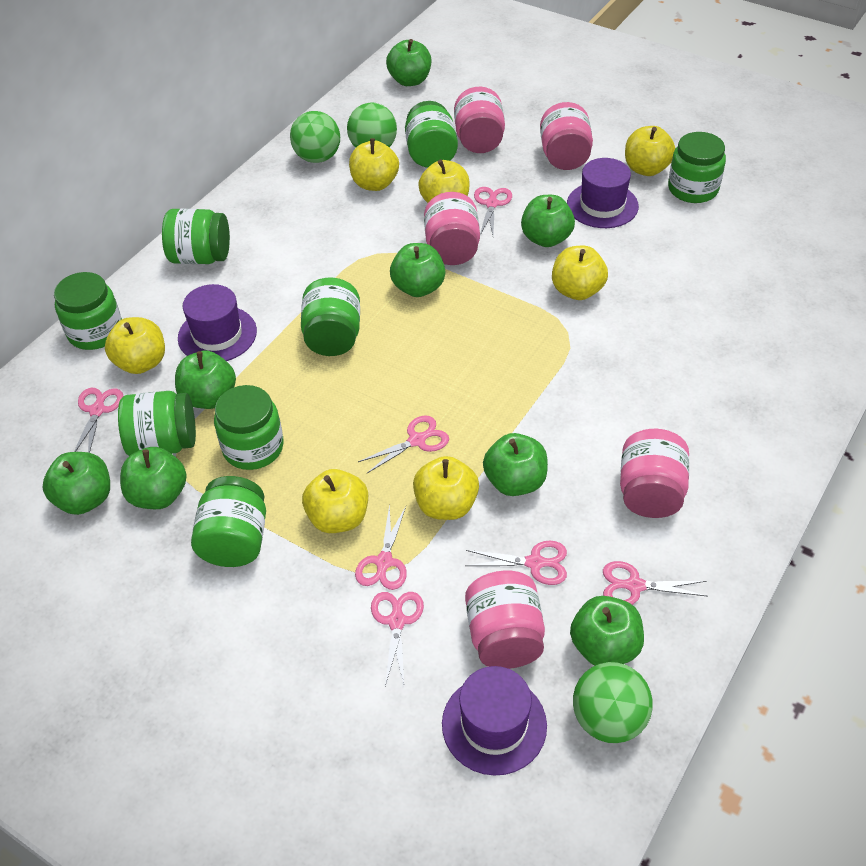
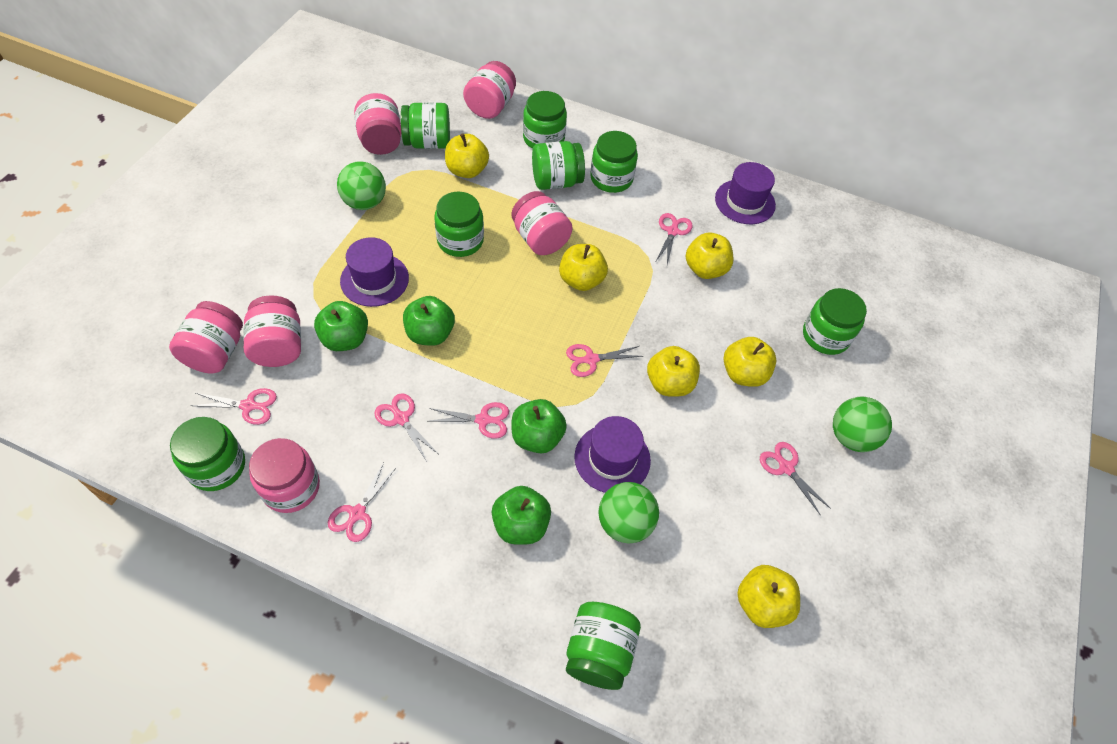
green apple: 8 -> 4
pink jar: 5 -> 6
yellow apple: 7 -> 6

